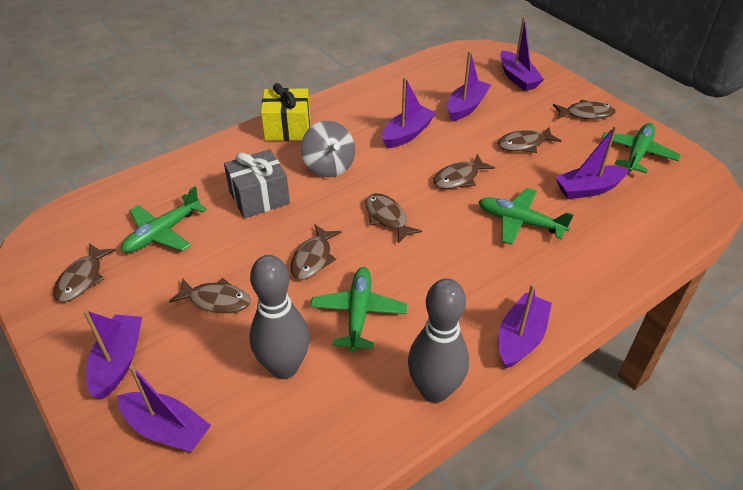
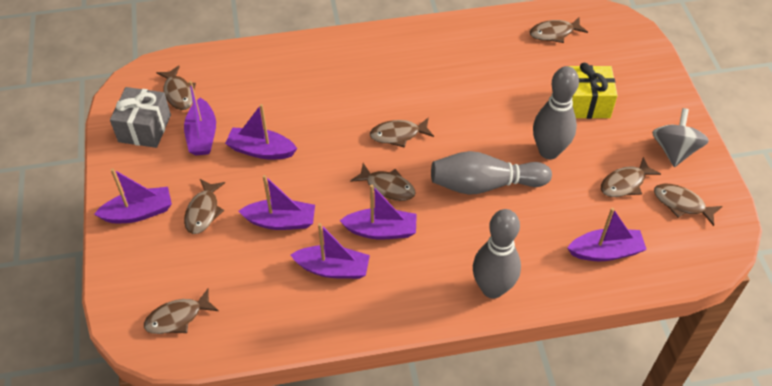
brown fish: 7 -> 8
green plane: 4 -> 0
grey bowling pin: 2 -> 3

